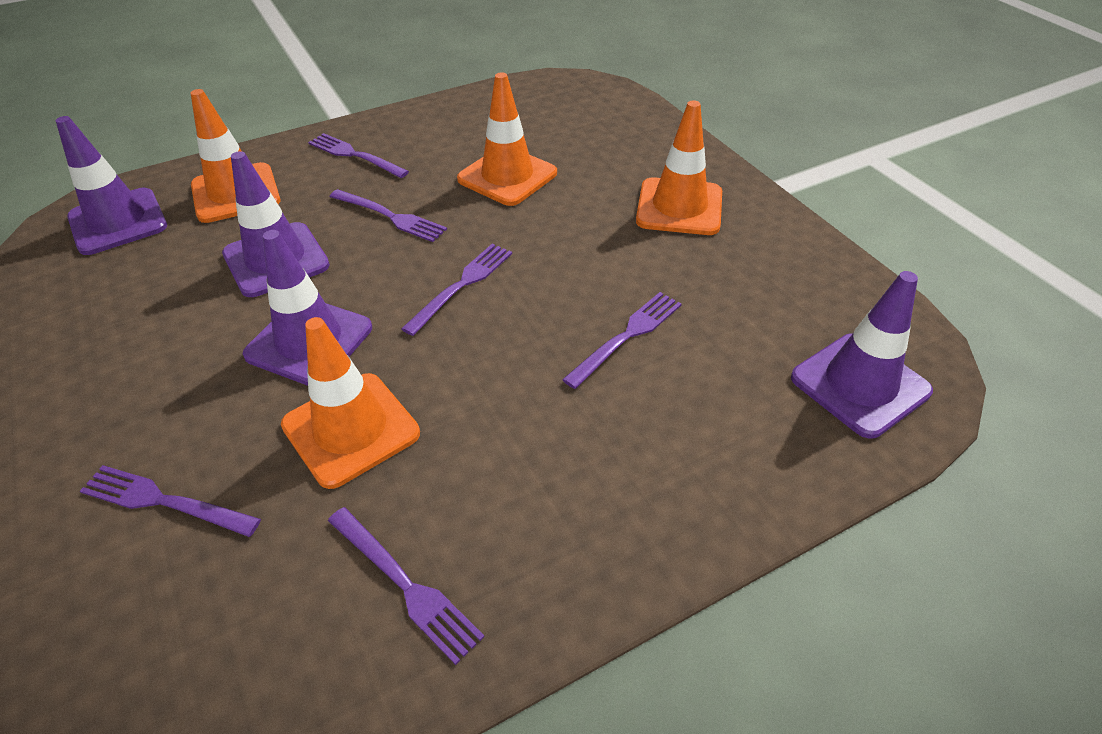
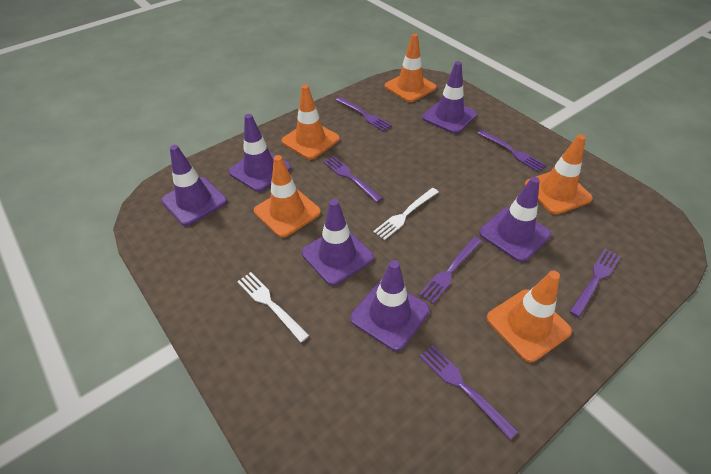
orange traffic cone: 4 -> 5
purple traffic cone: 4 -> 6
white fork: 0 -> 2

